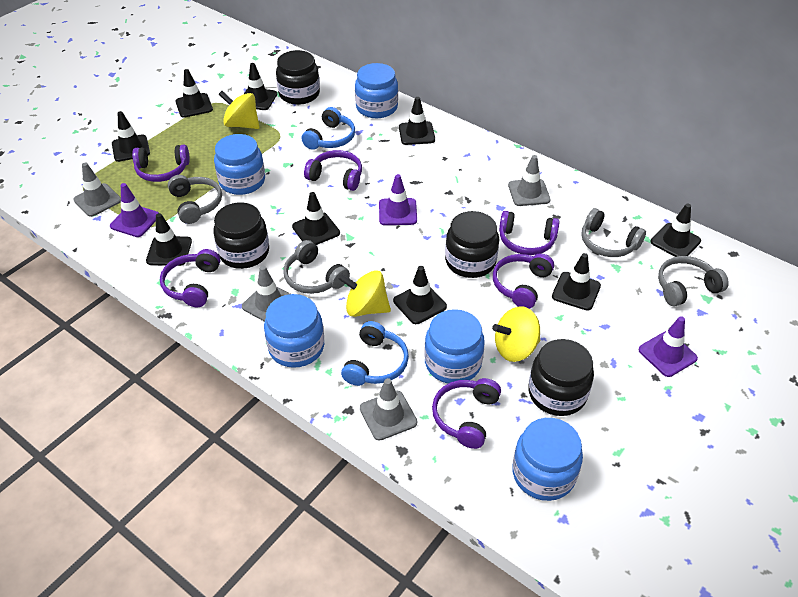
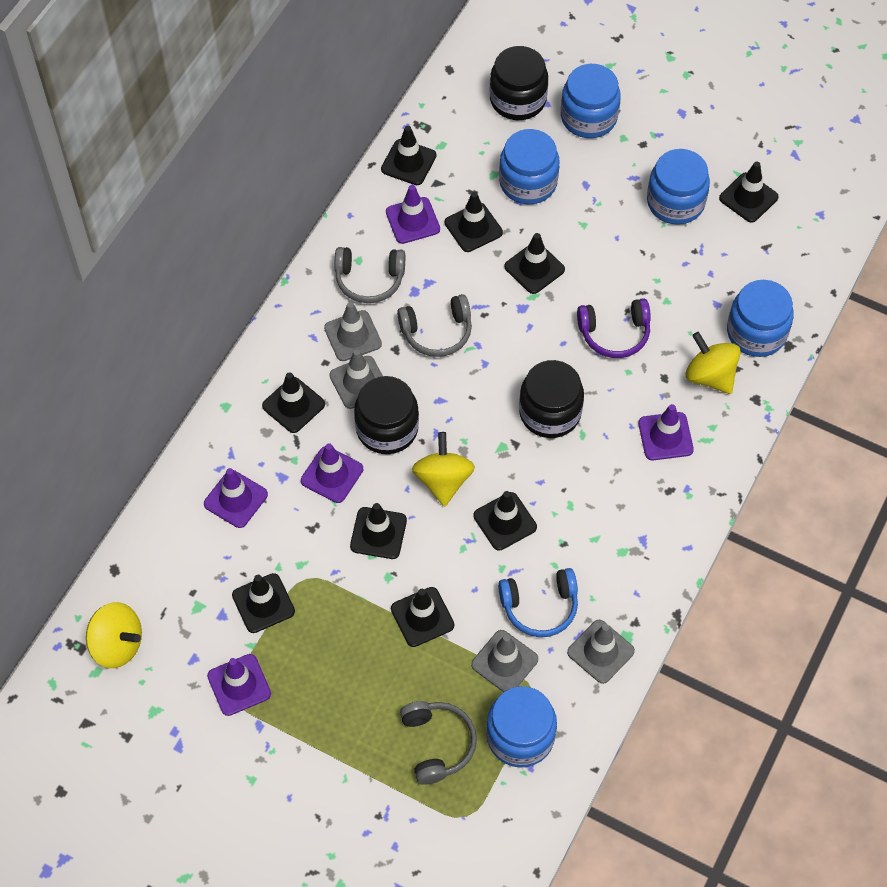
black jar: 4 -> 3
blue headphones: 2 -> 1
grey headphones: 4 -> 3
purple headphones: 6 -> 1
purple traffic cone: 3 -> 5

